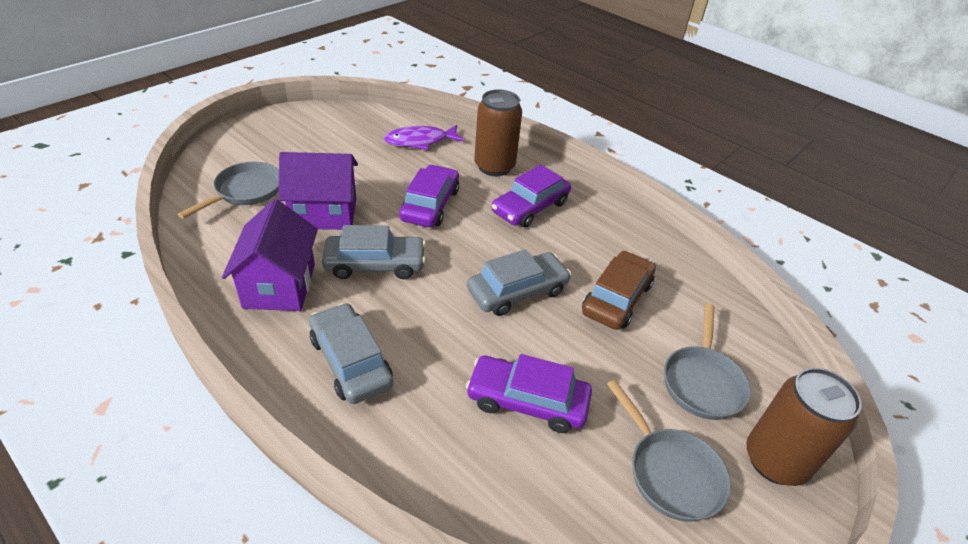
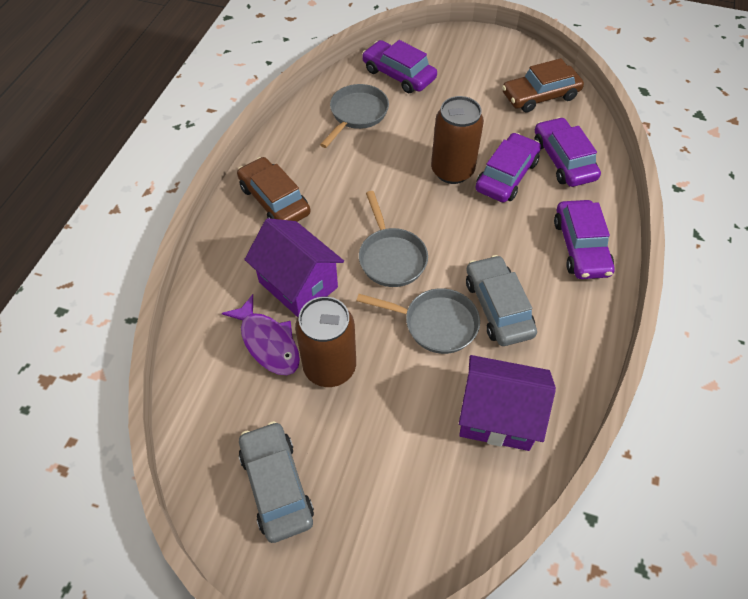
brown car: 1 -> 2
grey car: 3 -> 2
purple car: 3 -> 4

